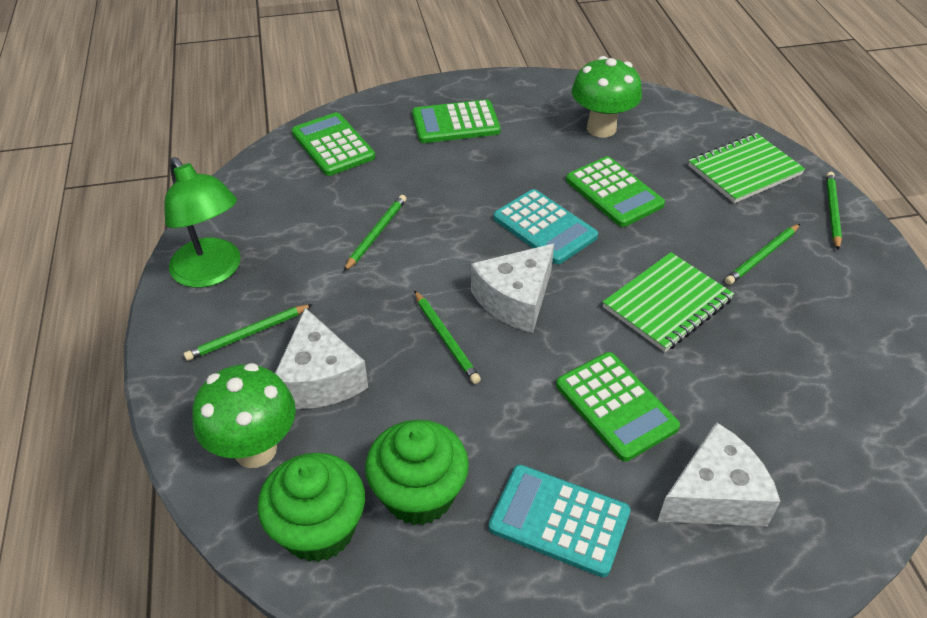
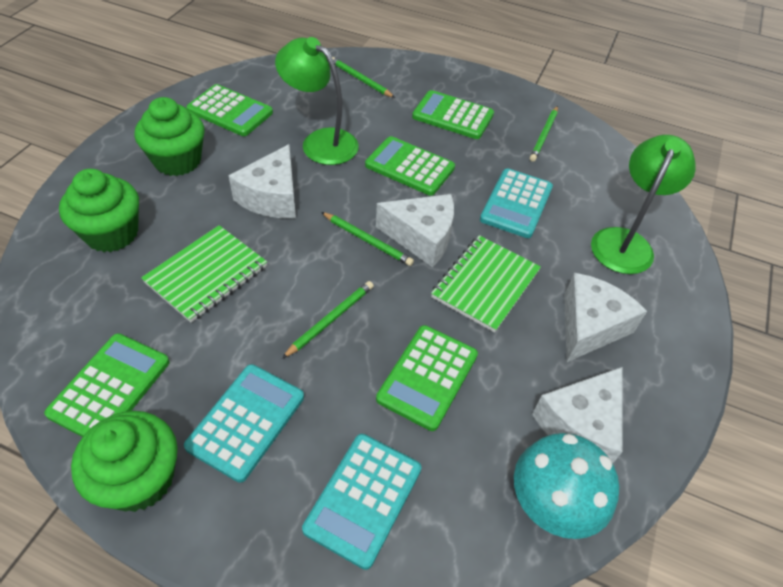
green calculator: 4 -> 5
green cupcake: 2 -> 3
green lamp: 1 -> 2
green mushroom: 2 -> 0
green pencil: 5 -> 4
turquoise calculator: 2 -> 3
turquoise mushroom: 0 -> 1
white cheese: 3 -> 4

